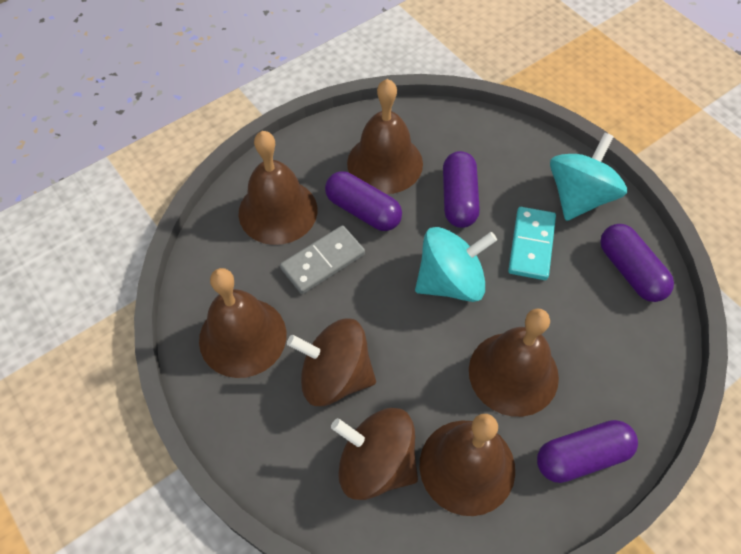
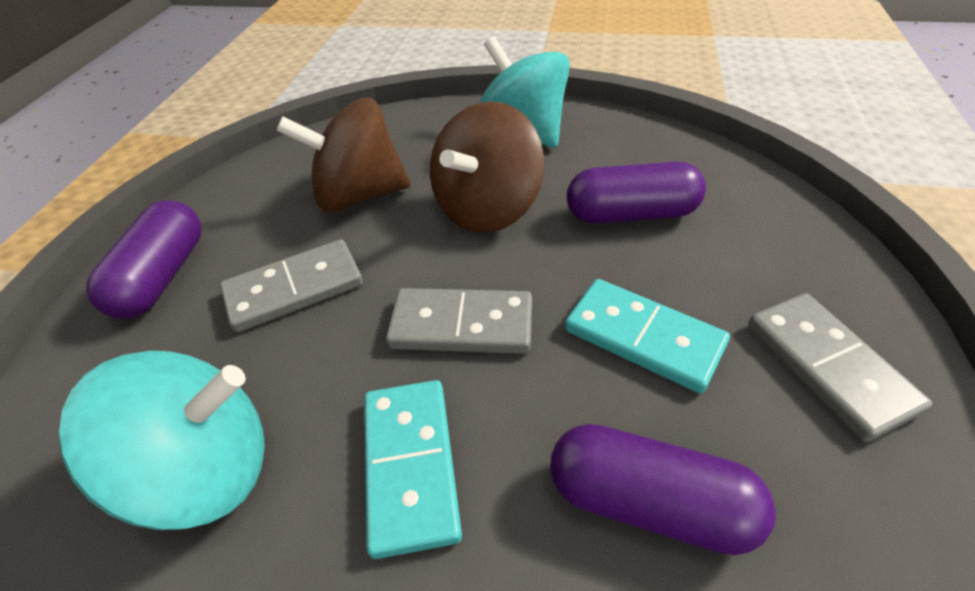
brown bell: 5 -> 0
grey domino: 1 -> 3
purple capsule: 4 -> 3
turquoise domino: 1 -> 2

